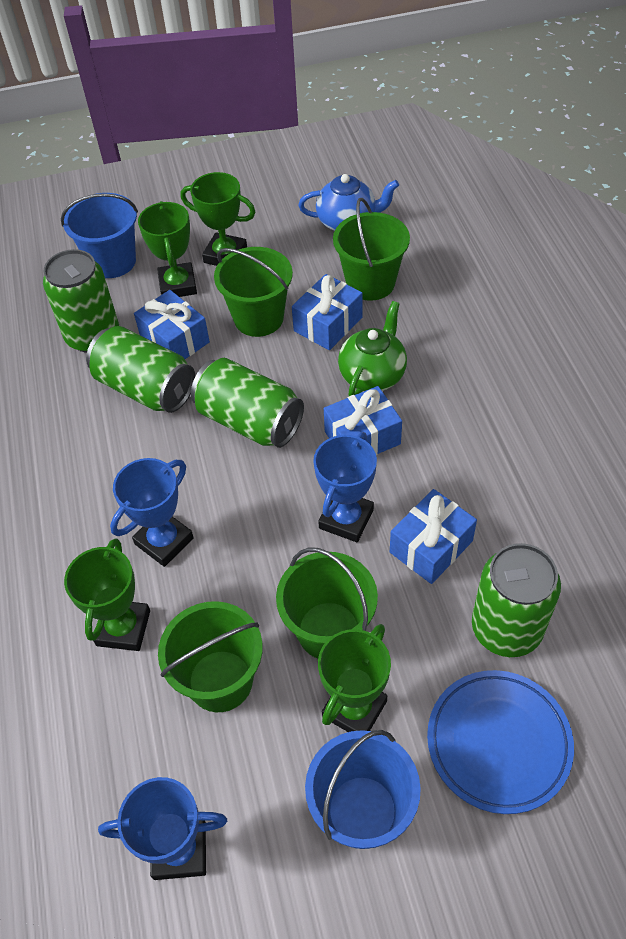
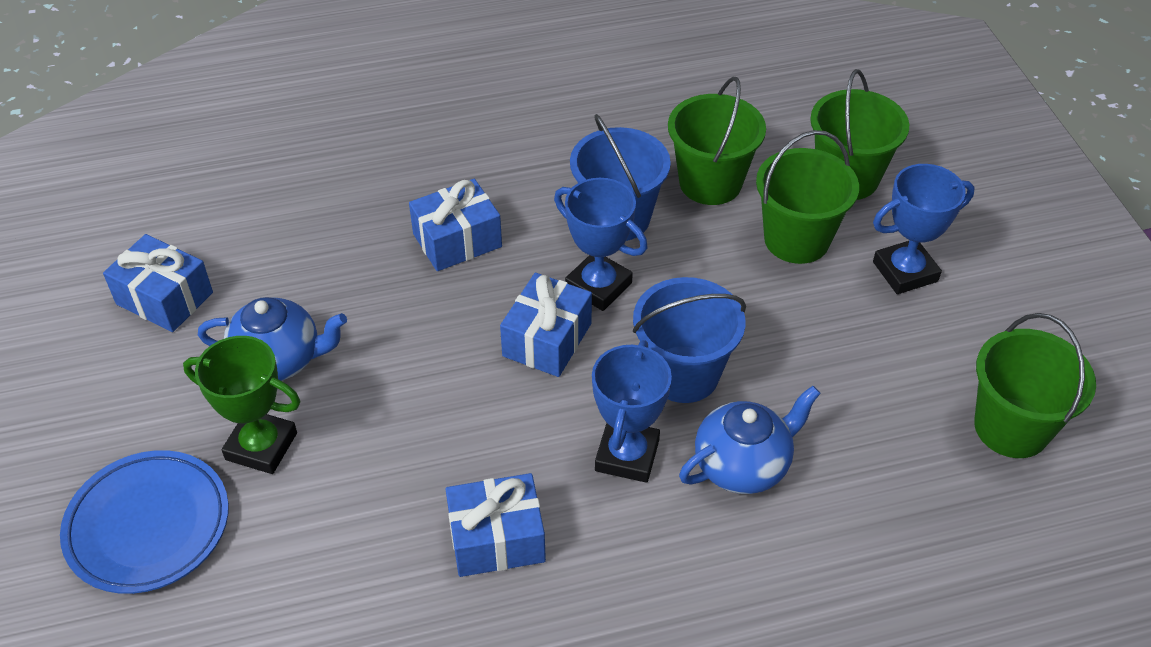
blue teapot: 1 -> 2
green can: 4 -> 0
green teapot: 1 -> 0
green trophy: 4 -> 1

